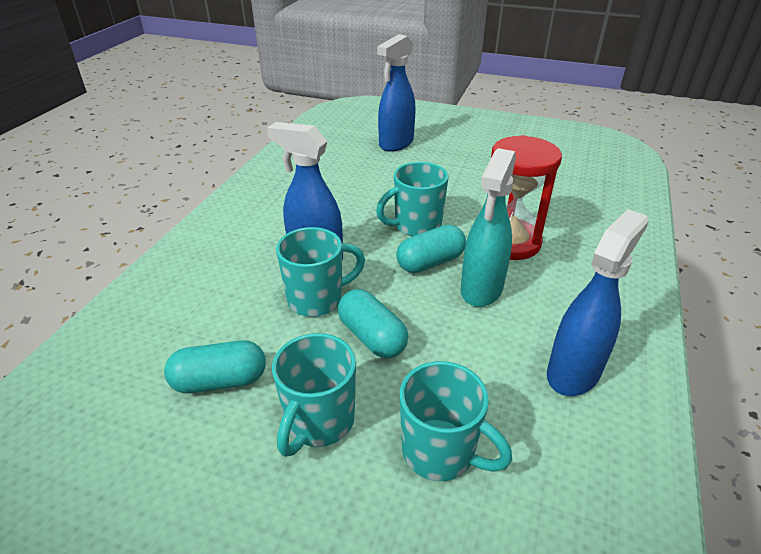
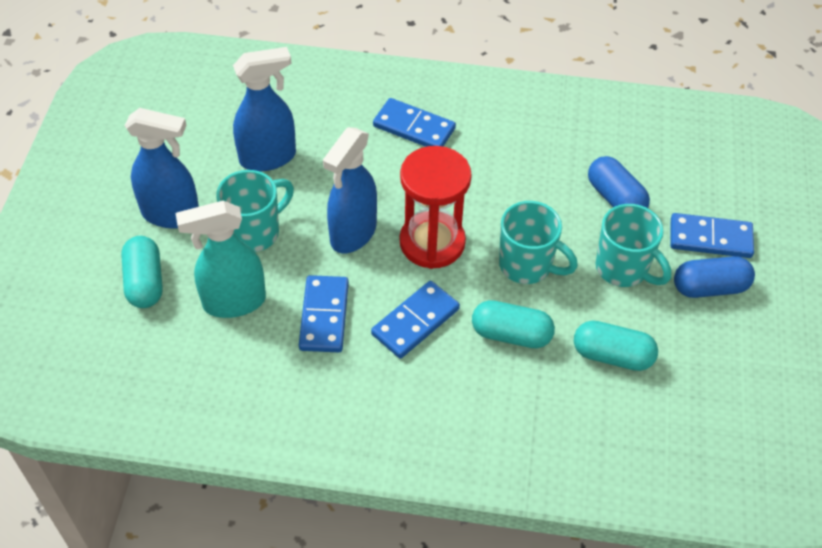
blue capsule: 0 -> 2
blue domino: 0 -> 4
turquoise mug: 4 -> 3

